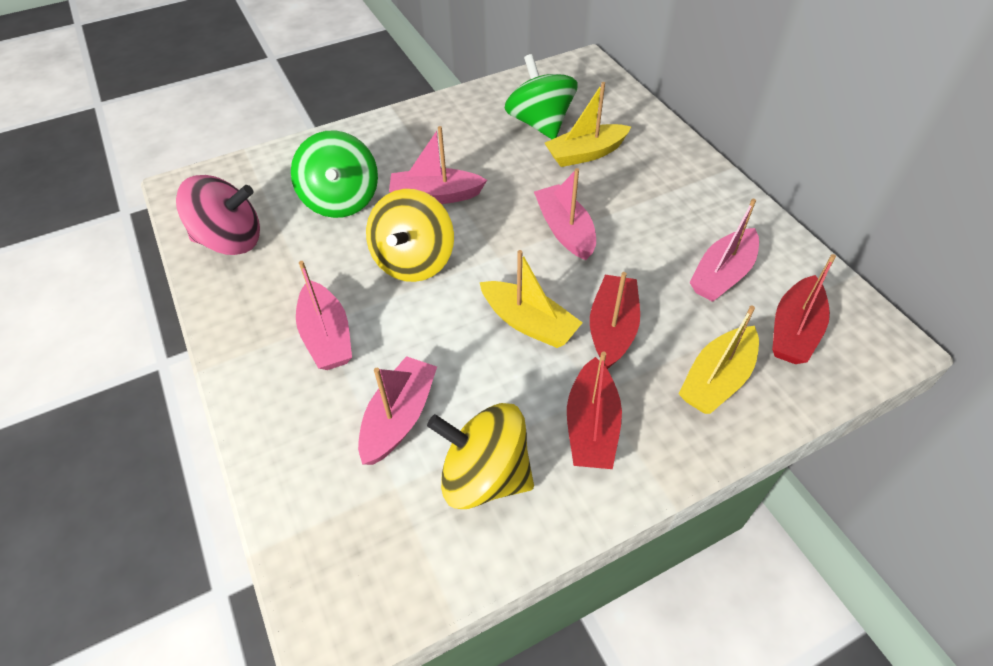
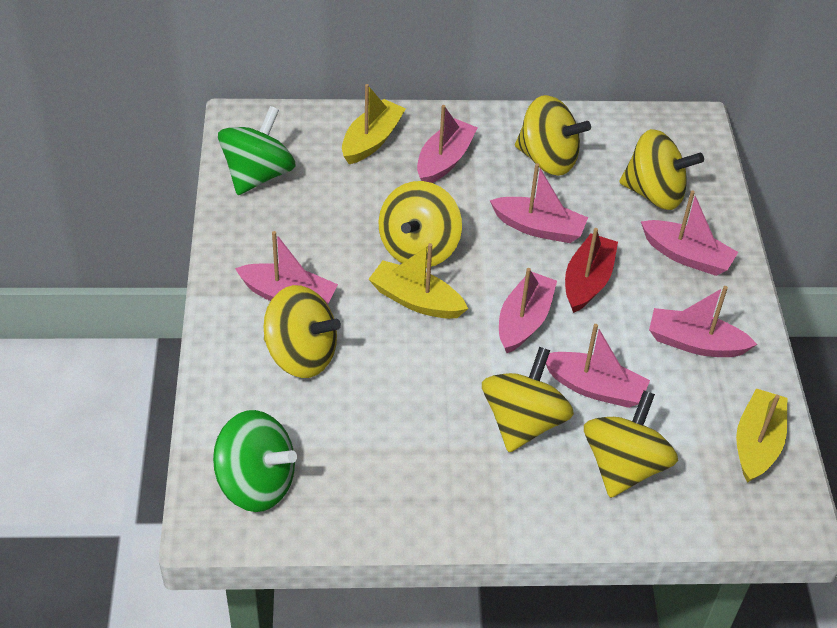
pink boat: 5 -> 7
pink spinning top: 1 -> 0
red boat: 3 -> 1
yellow spinning top: 2 -> 6

